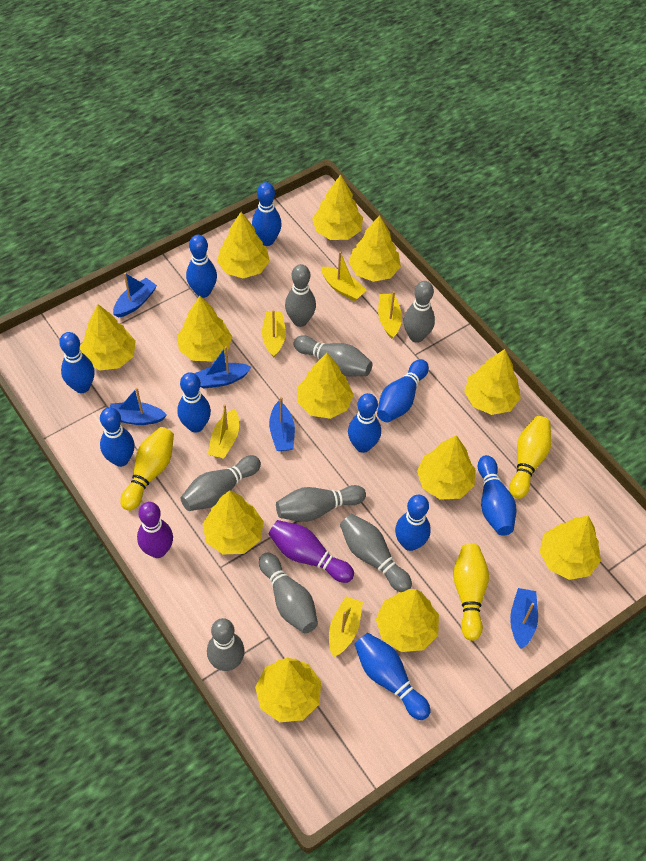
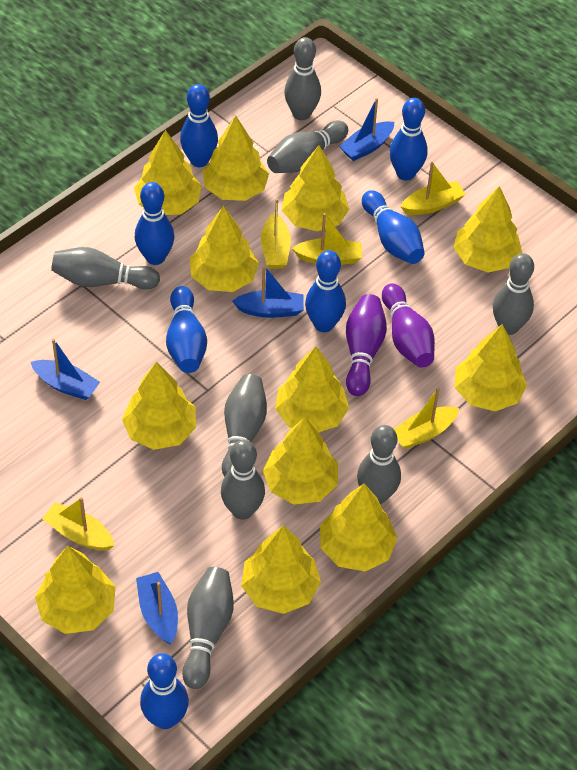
blue boat: 5 -> 4
blue bowling pin: 10 -> 7
yellow bowling pin: 3 -> 0

